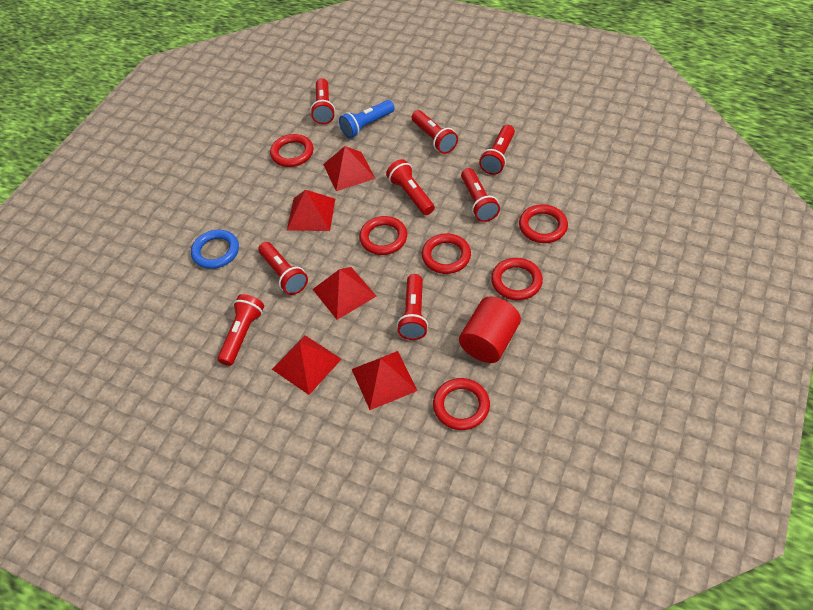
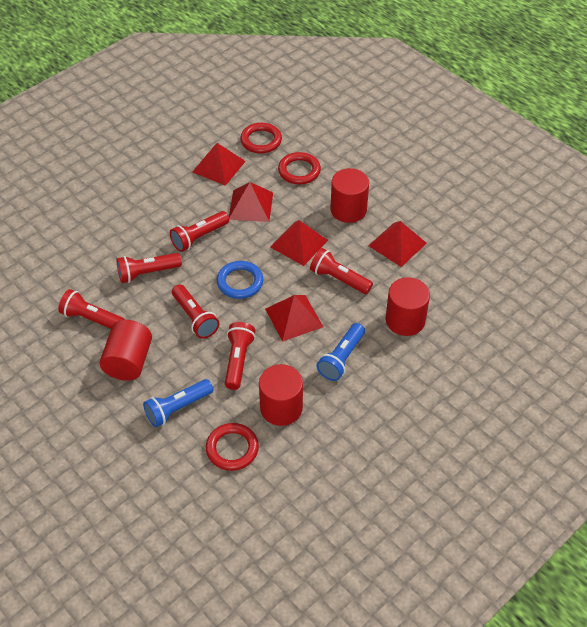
blue flashlight: 1 -> 2
red cylinder: 1 -> 4
red flashlight: 8 -> 6
red ring: 6 -> 3

